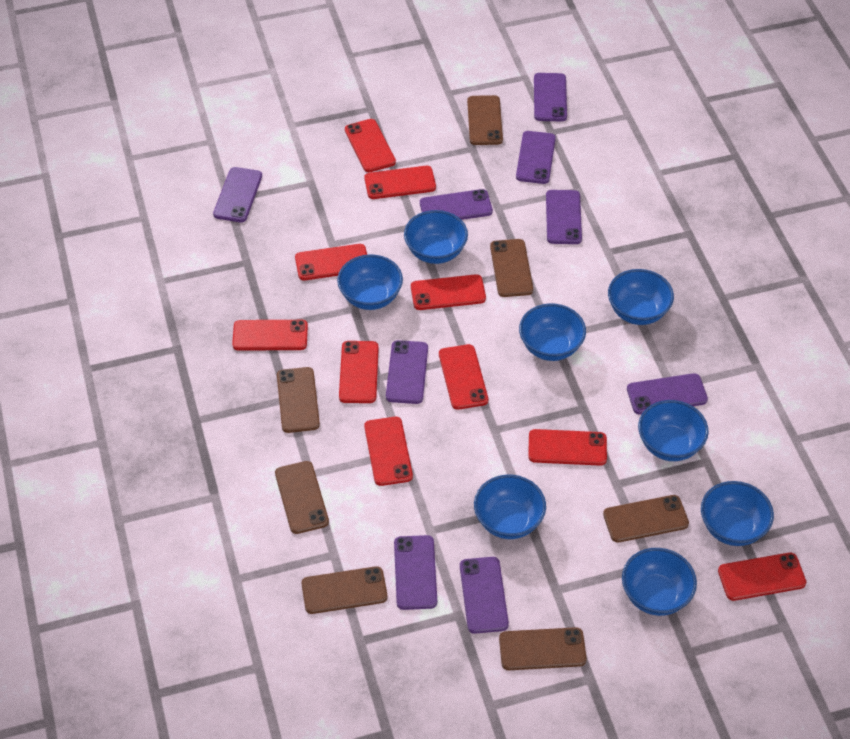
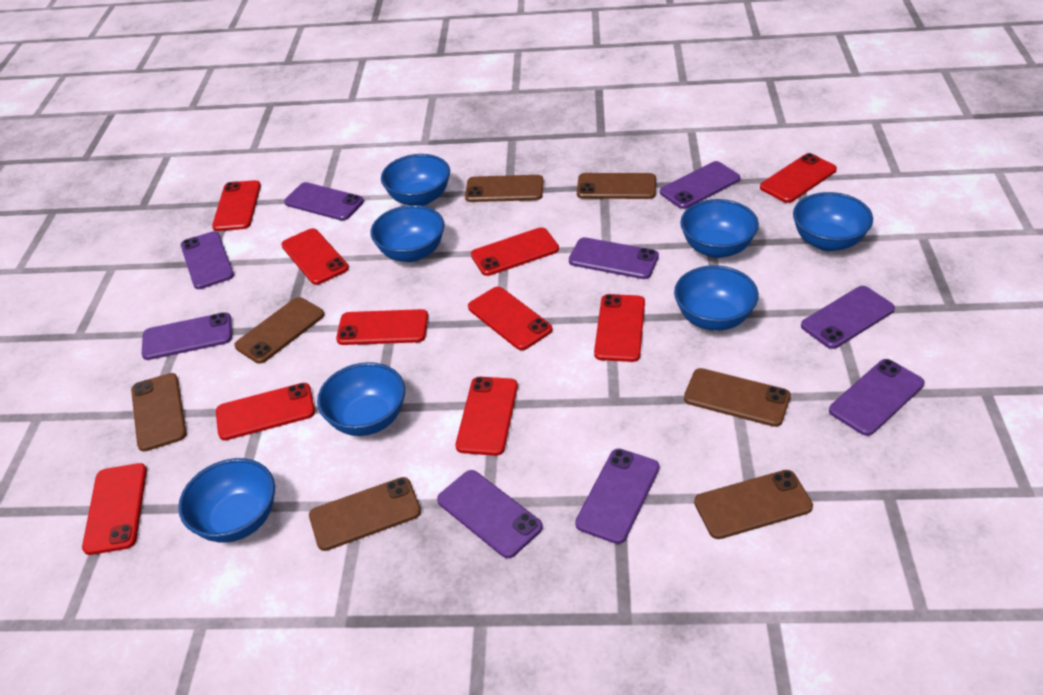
blue bowl: 8 -> 7

